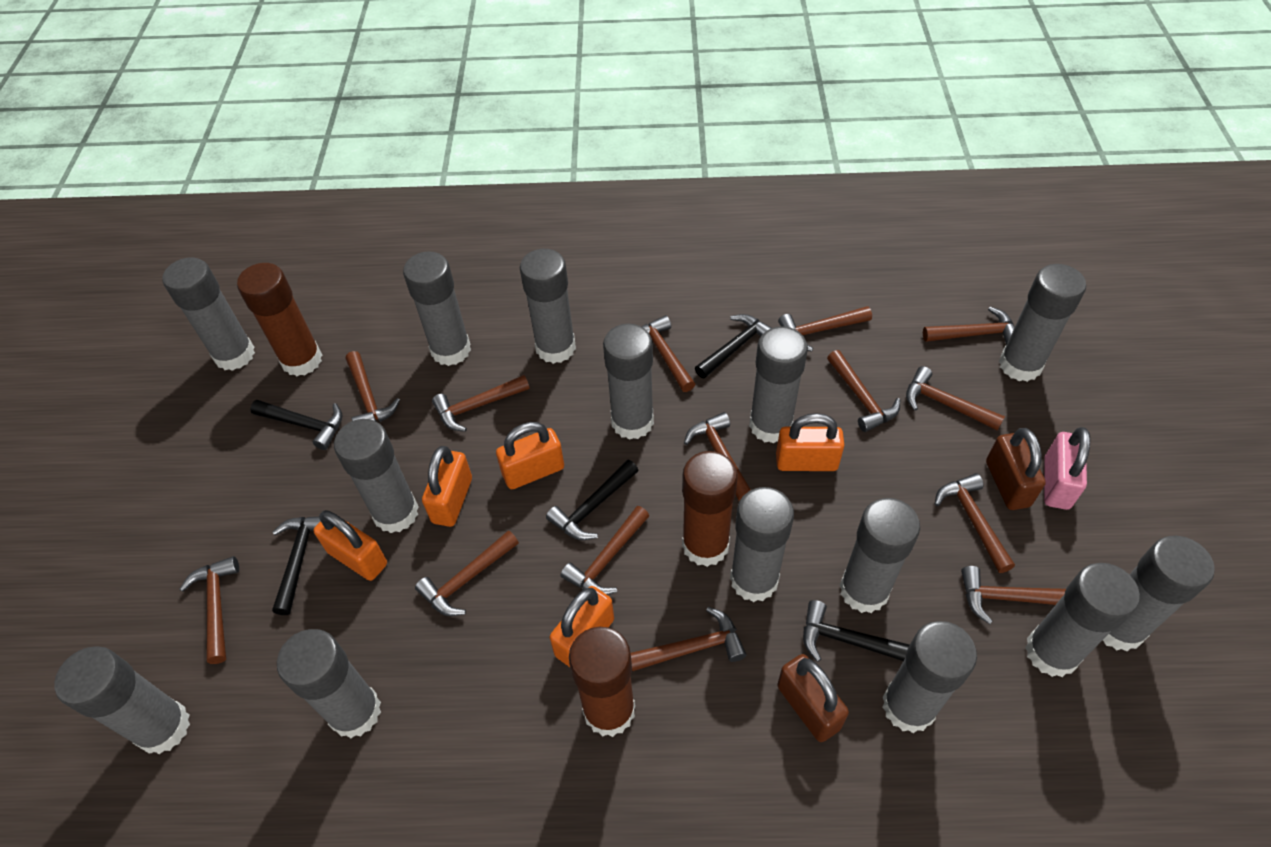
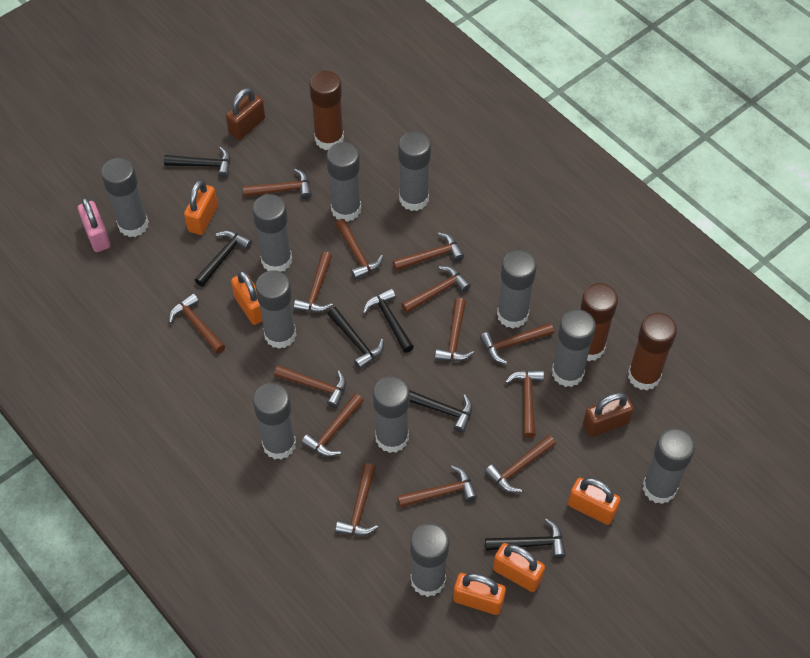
black hammer: 5 -> 6
grey glue stick: 14 -> 11

